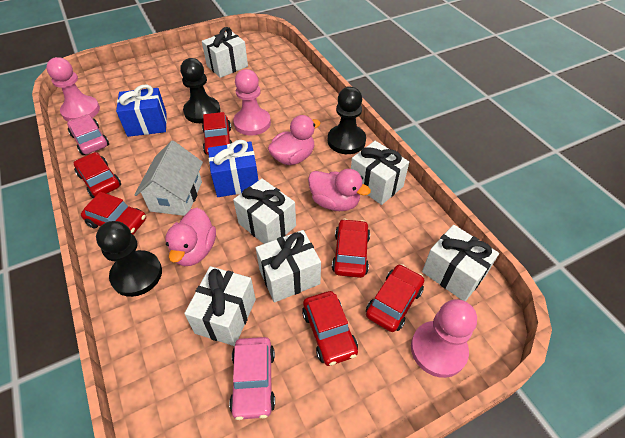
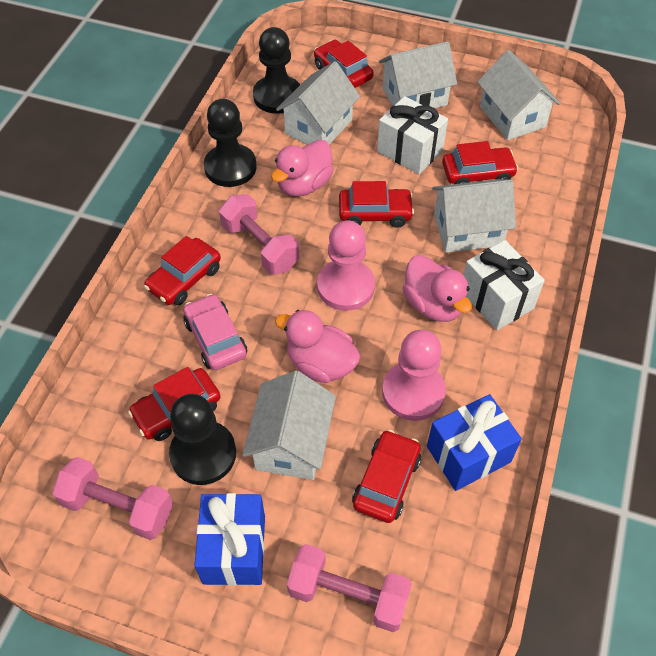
pink car: 2 -> 1
pink dumbbell: 0 -> 3
pink pawn: 3 -> 2
white gift: 6 -> 2
white house: 1 -> 5

